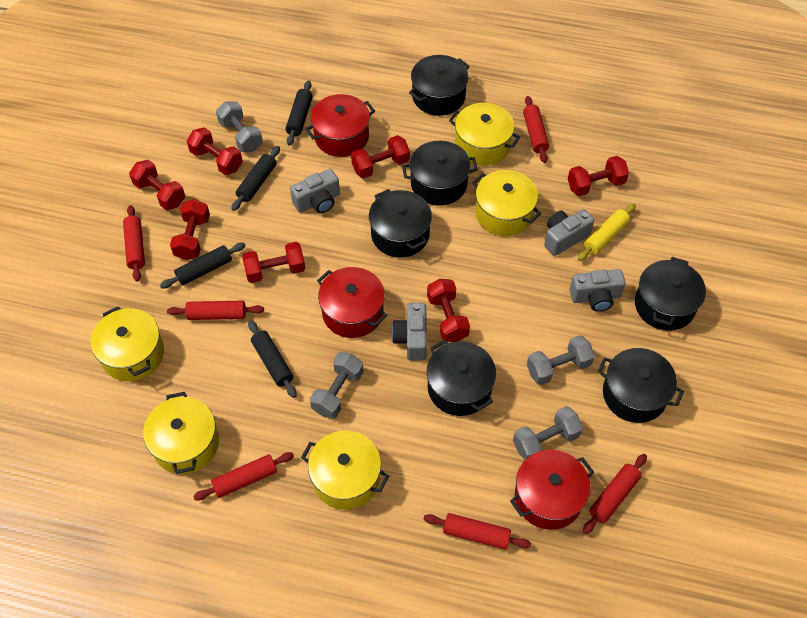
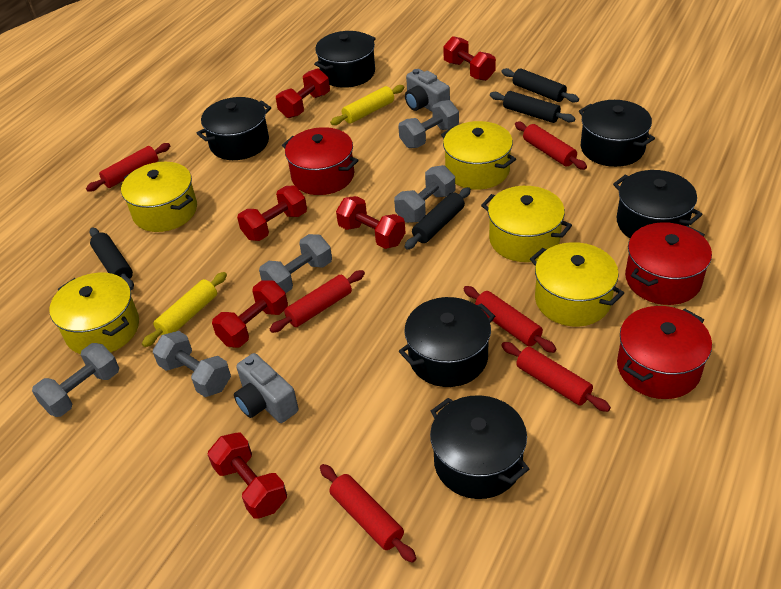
grey camera: 4 -> 2
grey dumbbell: 4 -> 5
red dumbbell: 7 -> 6
yellow rolling pin: 1 -> 2

